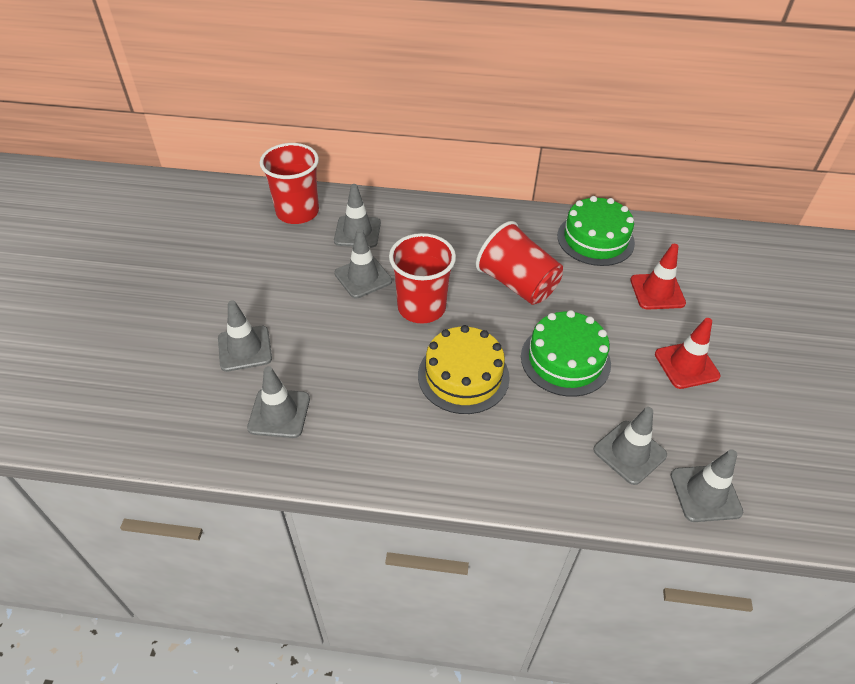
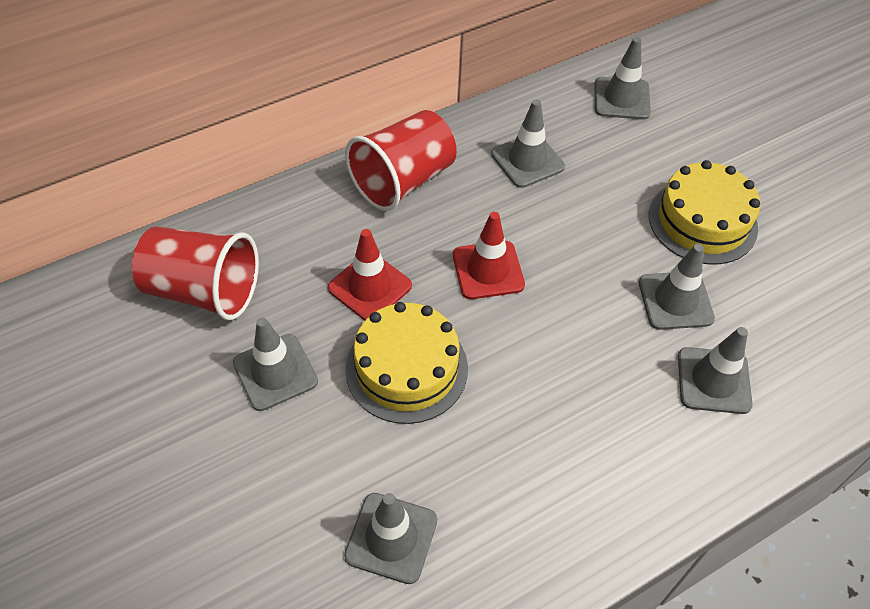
green cake: 2 -> 0
red cup: 3 -> 2
yellow cake: 1 -> 2

